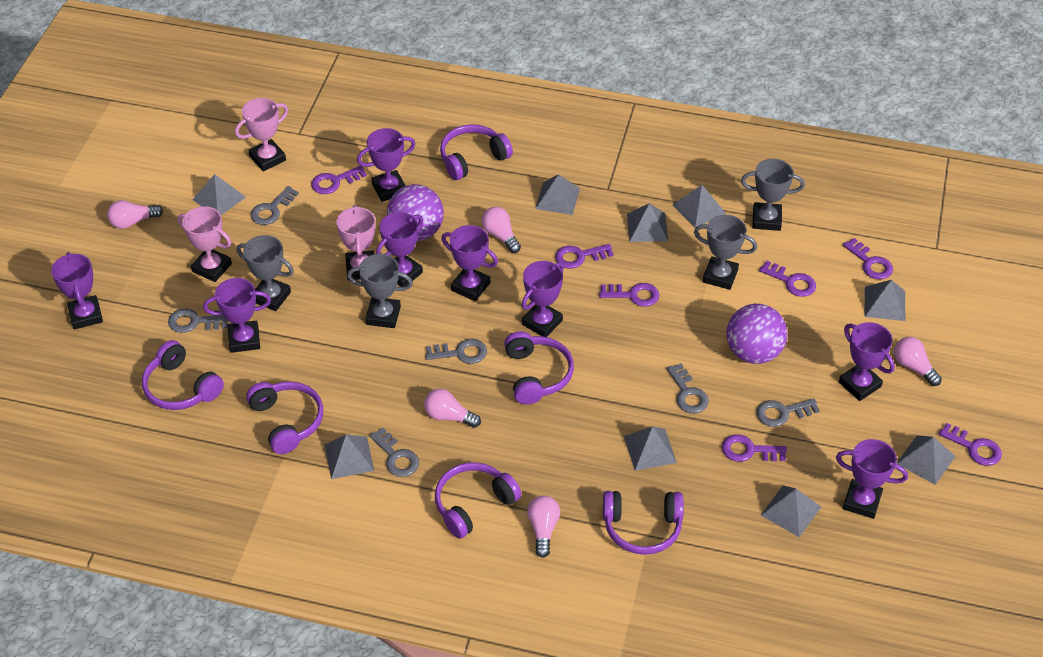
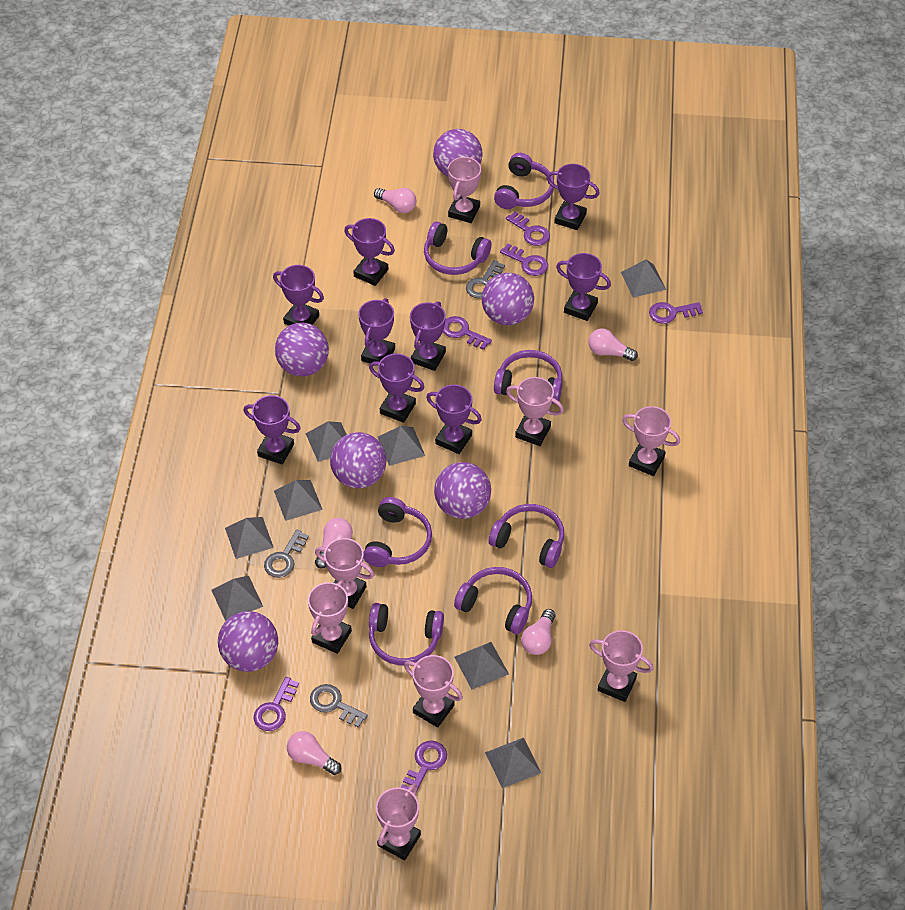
grey key: 6 -> 3
grey pyramid: 9 -> 8
grey trophy: 4 -> 0
pink trophy: 3 -> 8
purple ball: 2 -> 6
purple headphones: 6 -> 7
purple key: 7 -> 6
purple trophy: 8 -> 9

